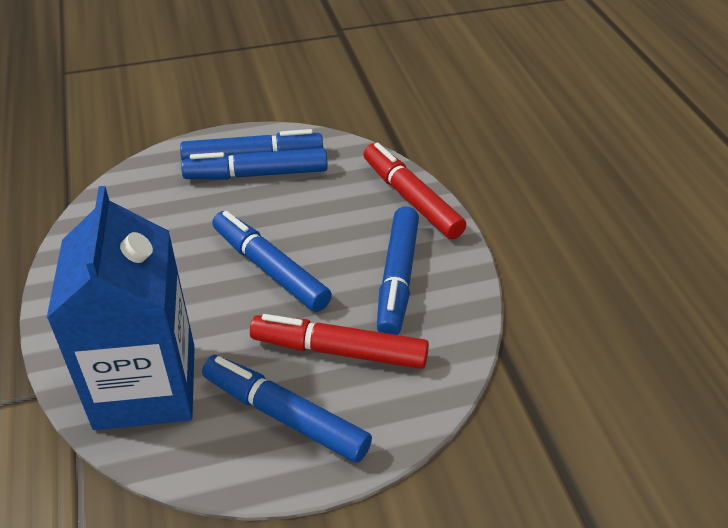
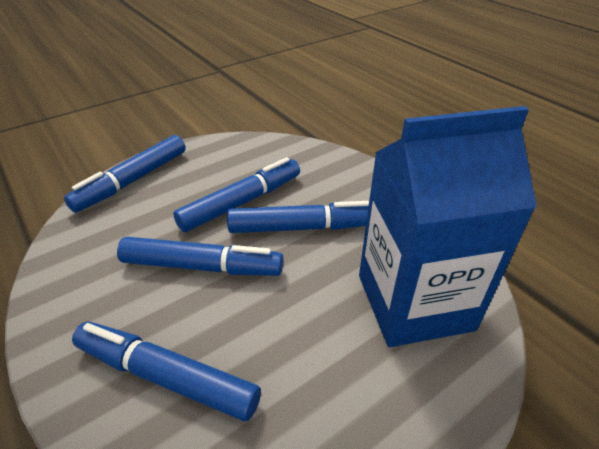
red marker: 2 -> 0

